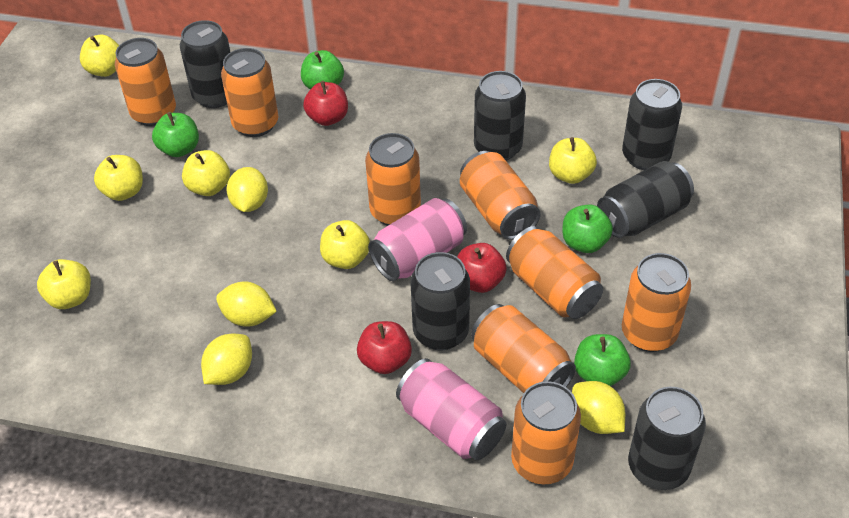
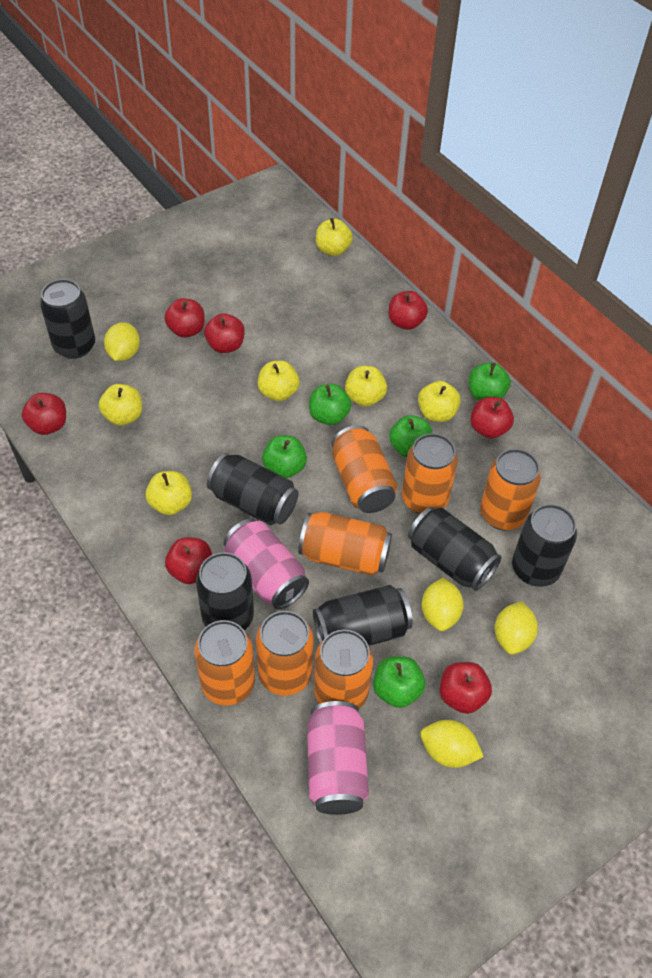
green apple: 4 -> 5
orange can: 8 -> 7
red apple: 3 -> 7

